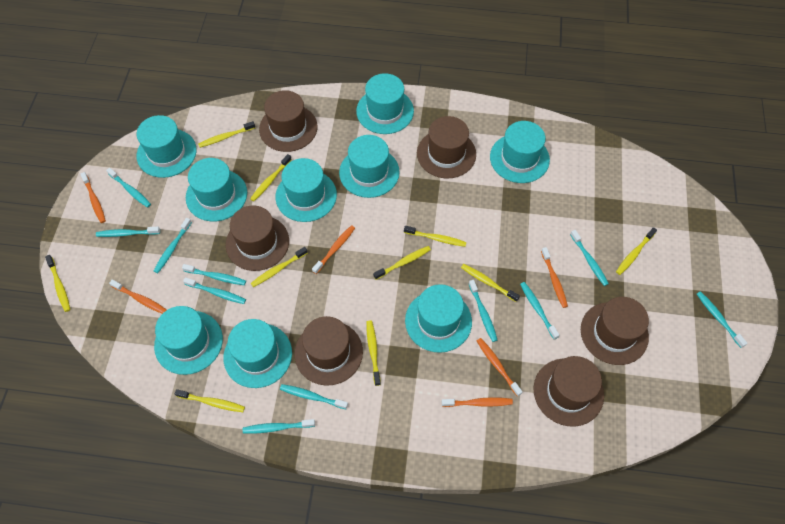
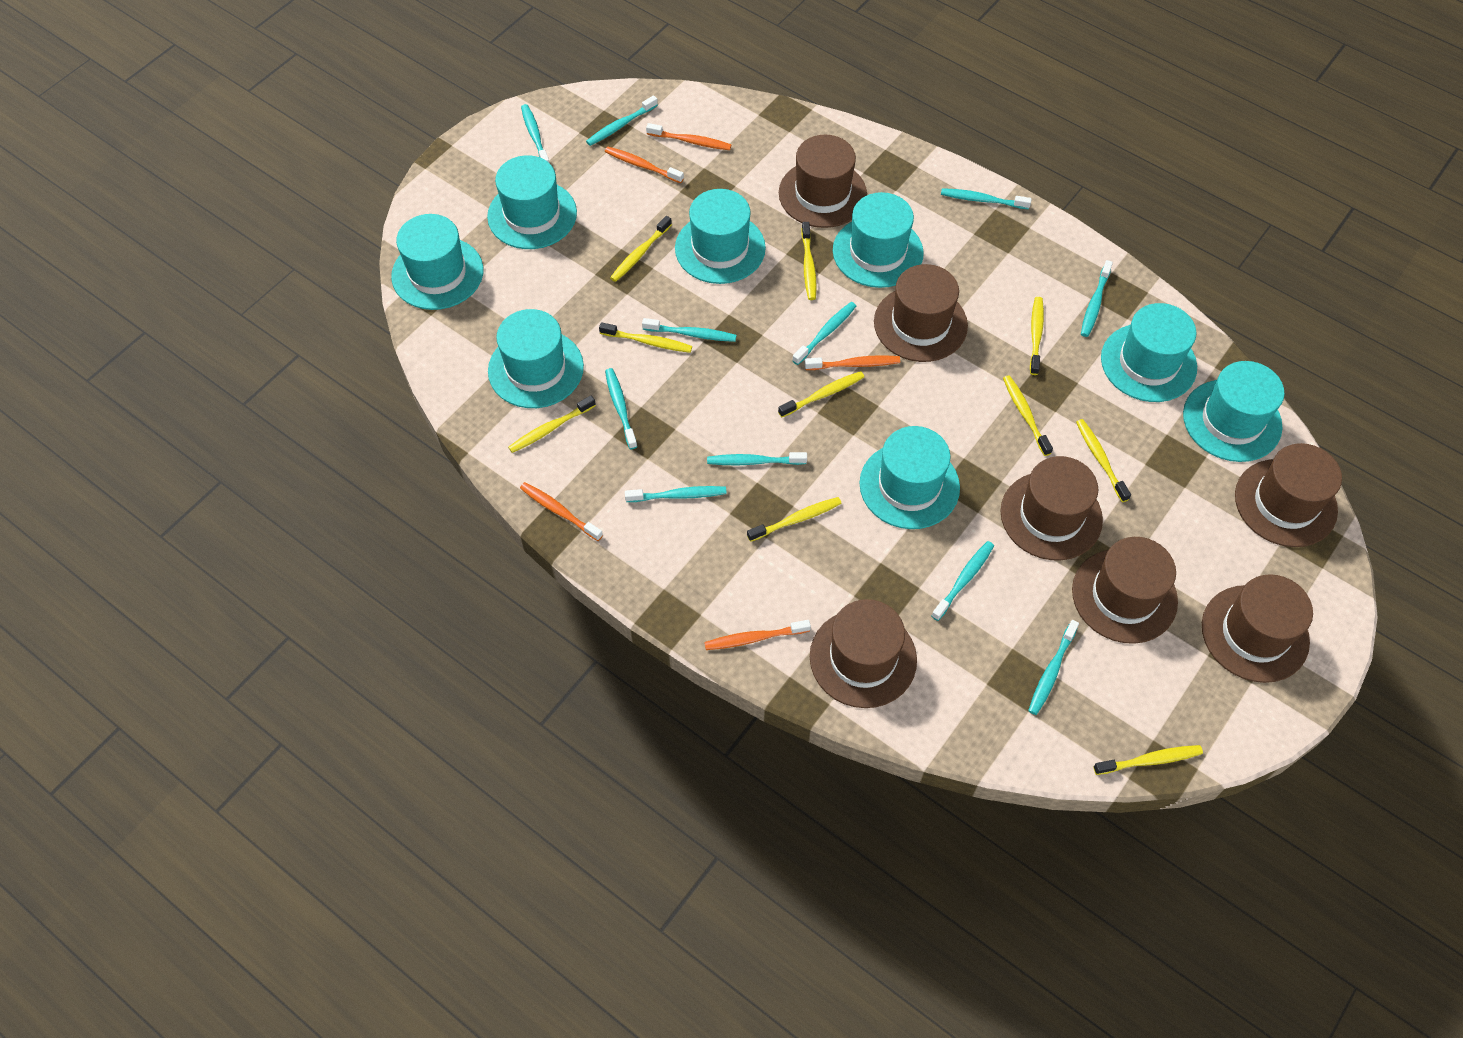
brown hat: 6 -> 7
orange toothbrush: 6 -> 5
turquoise hat: 9 -> 8

